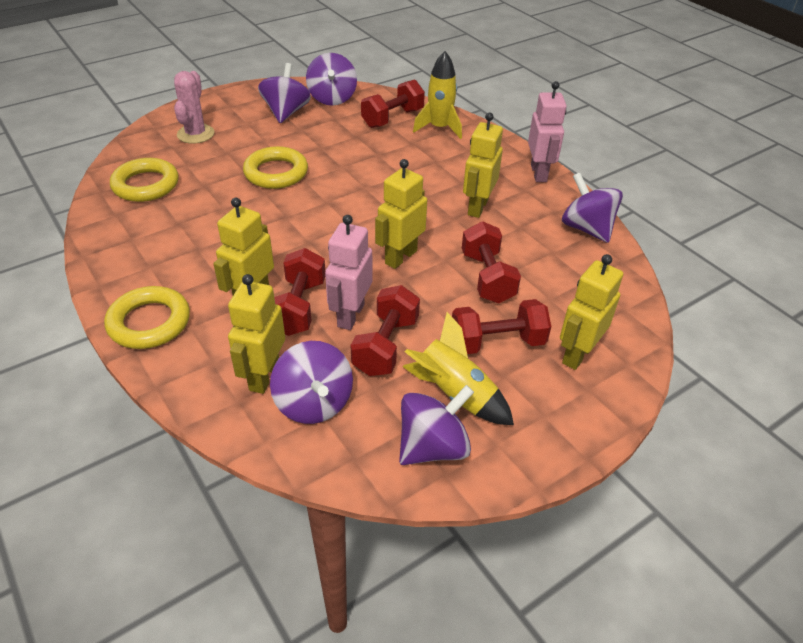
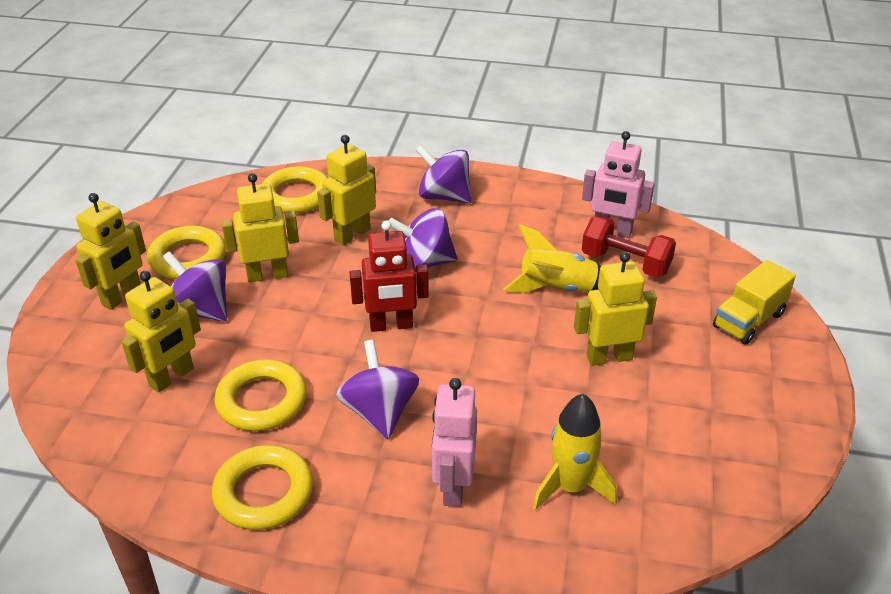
pink cactus: 1 -> 0
purple spinning top: 5 -> 4
red dumbbell: 5 -> 1
red robot: 0 -> 1
yellow ring: 3 -> 4
yellow truck: 0 -> 1

